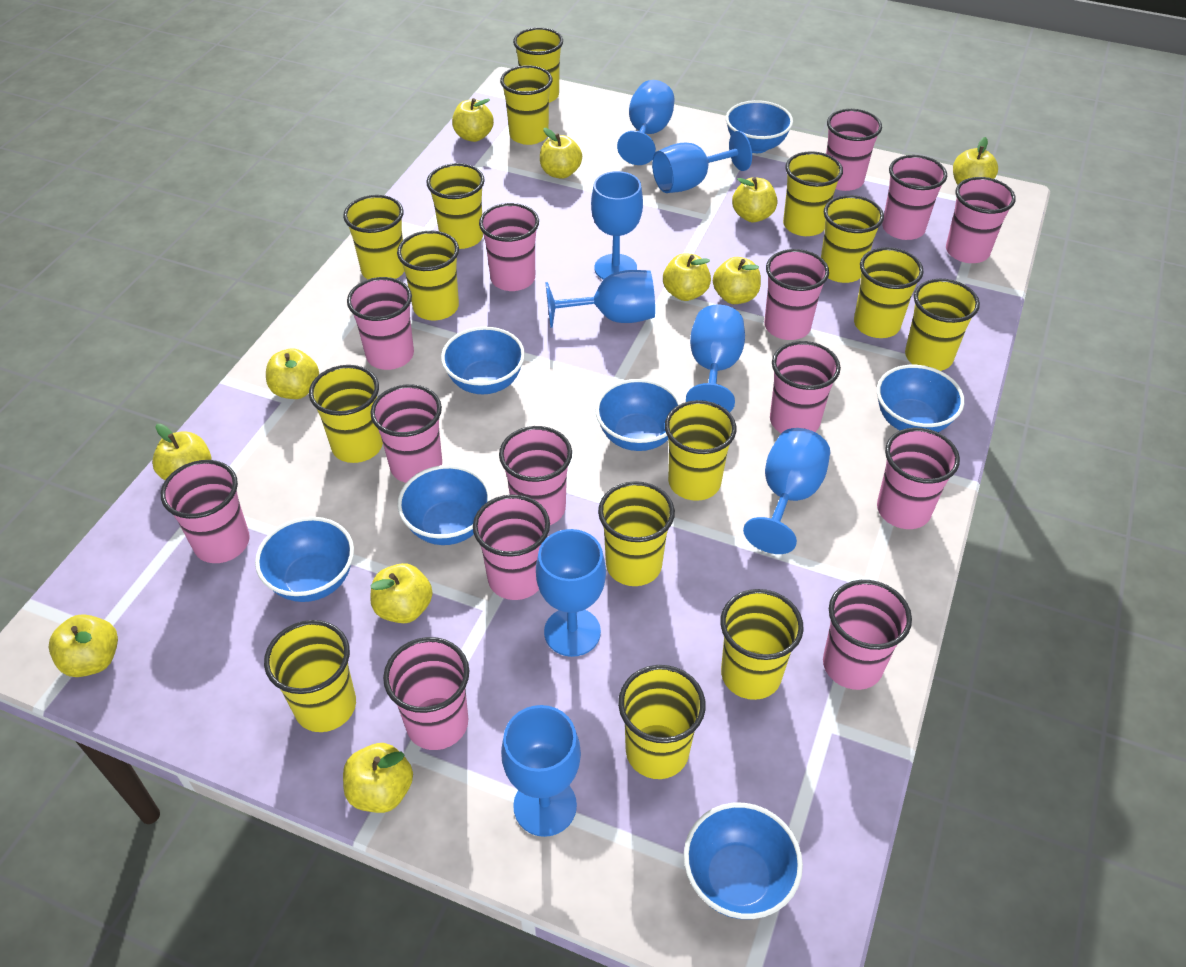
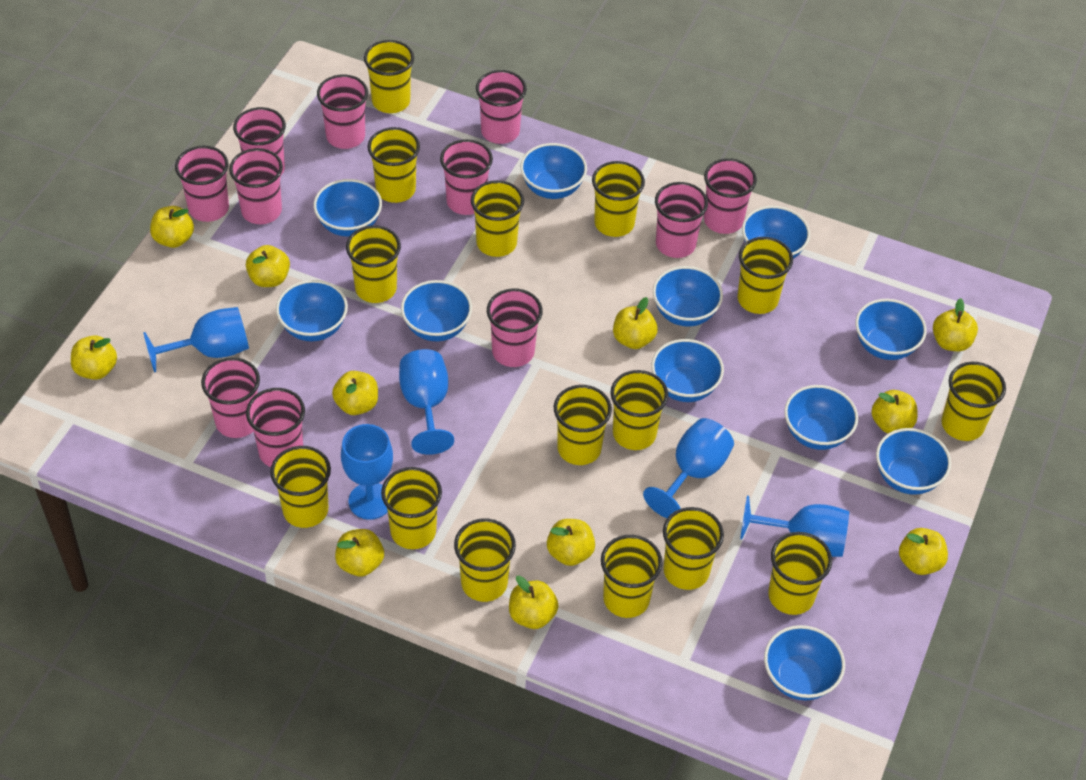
blue bowl: 7 -> 11
blue goblet: 8 -> 5
pink cup: 14 -> 11

